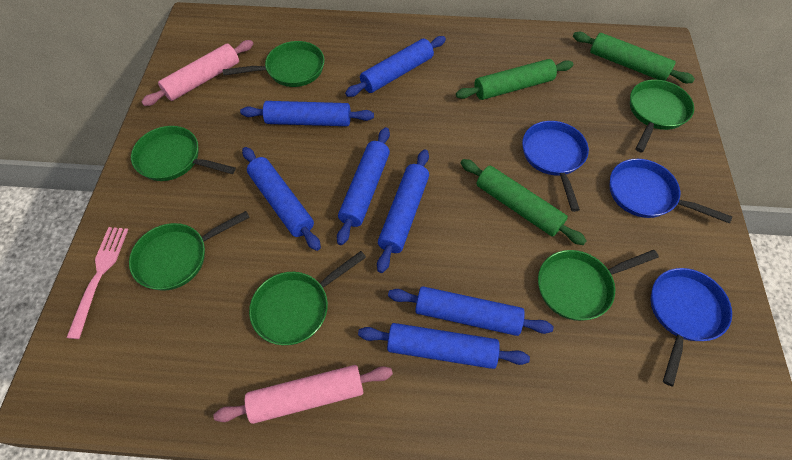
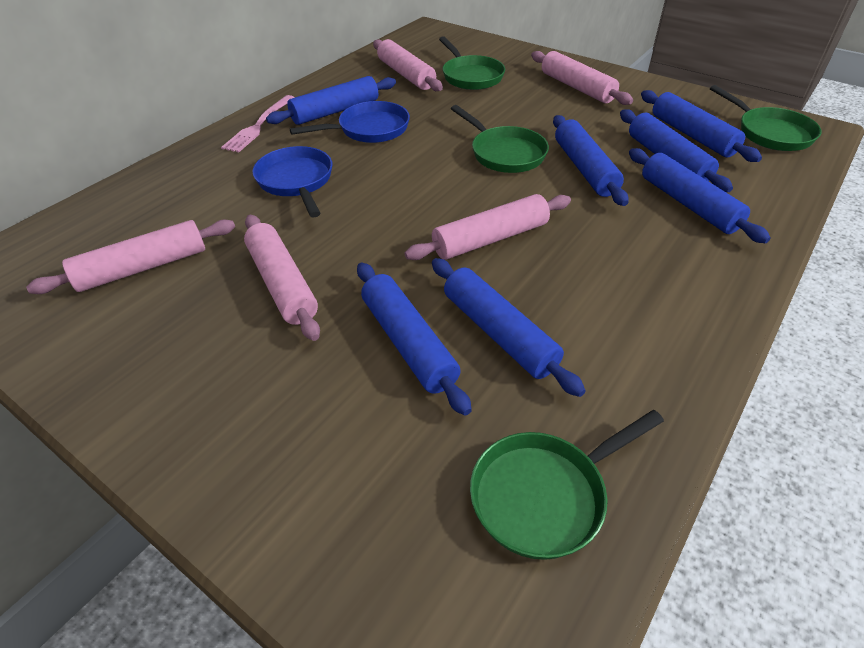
blue pan: 3 -> 2
green pan: 6 -> 4
green rolling pin: 3 -> 0
pink rolling pin: 2 -> 5

